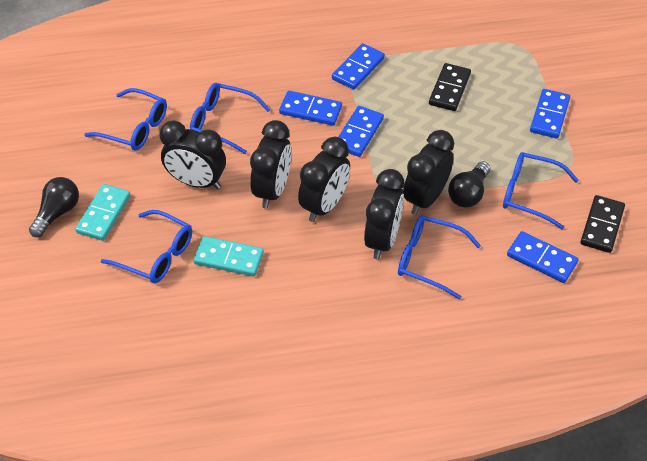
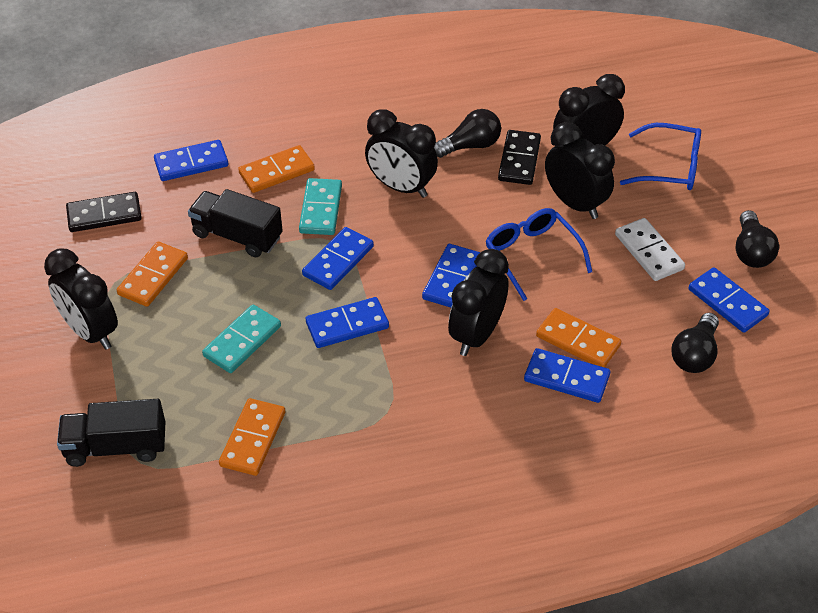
black light bulb: 2 -> 3
black truck: 0 -> 2
blue domino: 5 -> 6
blue glasses: 5 -> 2
orange domino: 0 -> 4
white domino: 0 -> 1

